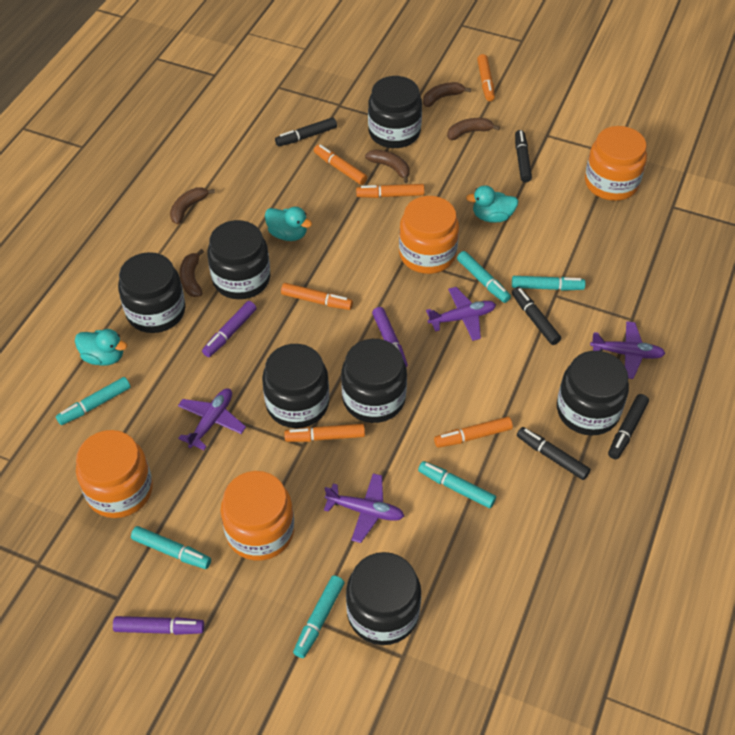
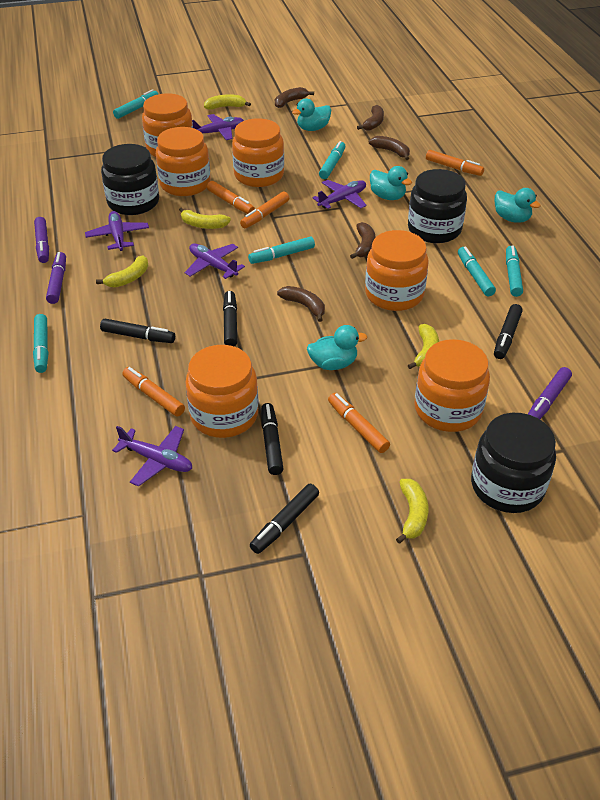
black jar: 7 -> 3
orange jar: 4 -> 6
orange marker: 6 -> 5
purple plane: 4 -> 5
turquoise duck: 3 -> 4
yellow banana: 0 -> 5

